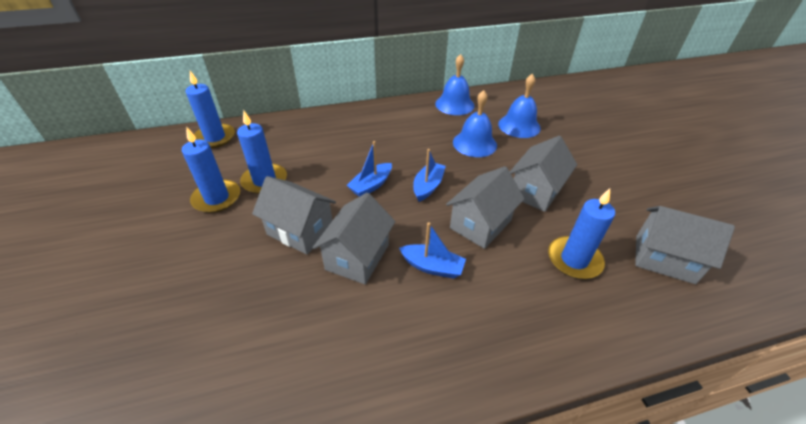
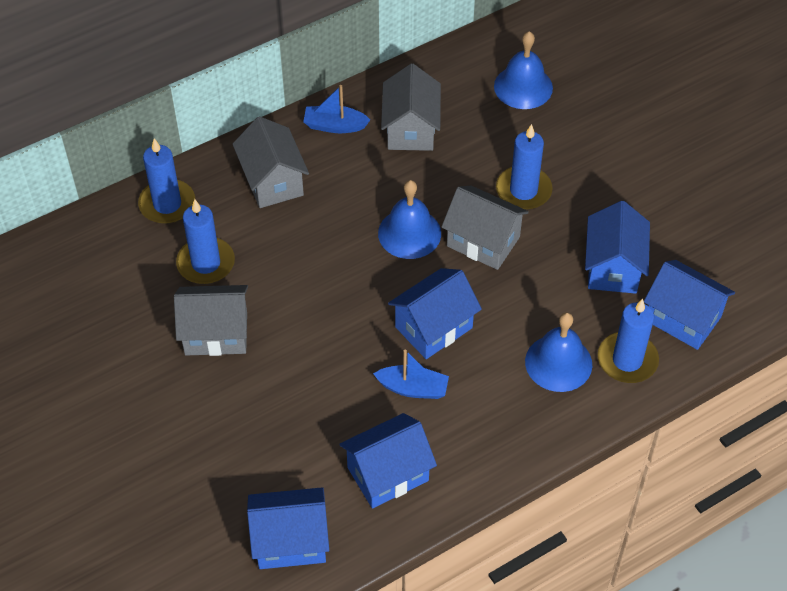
blue boat: 3 -> 2
blue house: 0 -> 5
grey house: 5 -> 4

